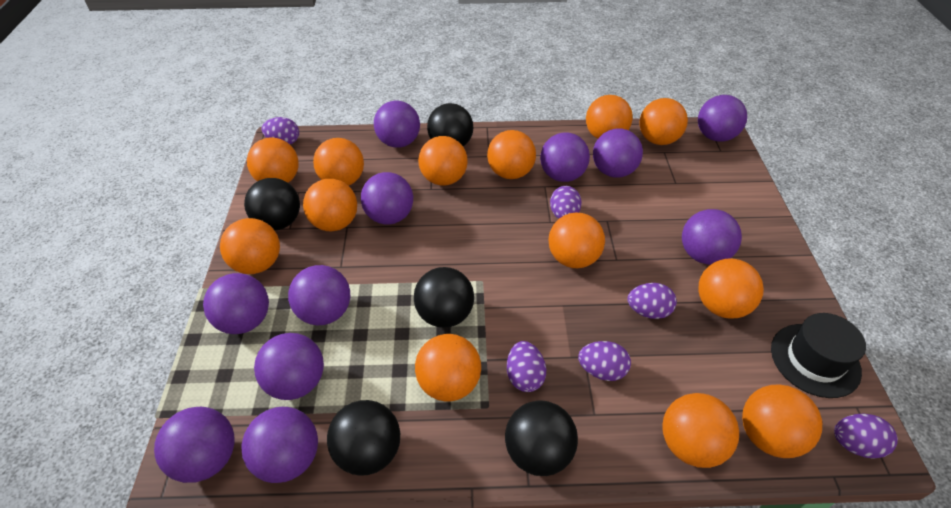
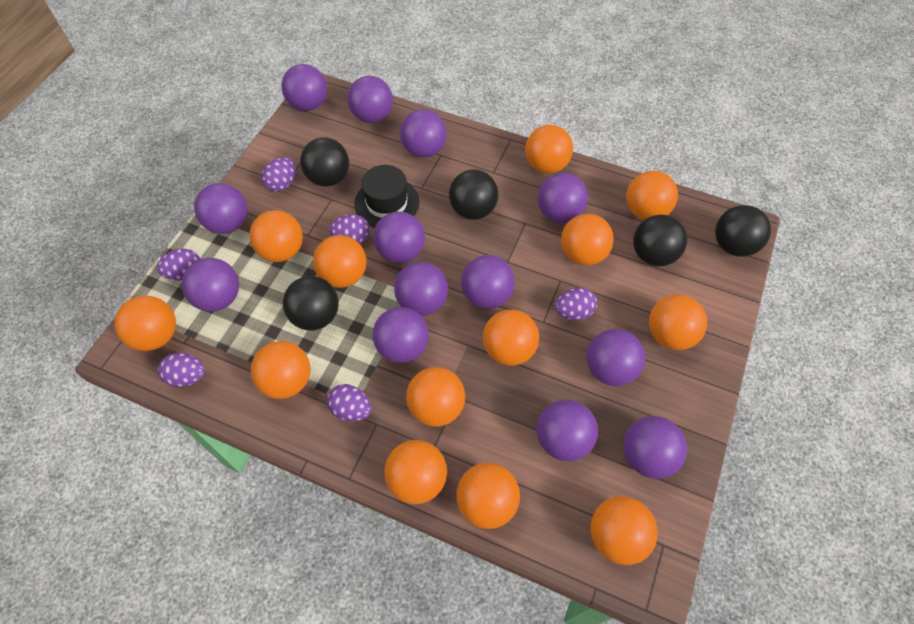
purple ball: 11 -> 13

